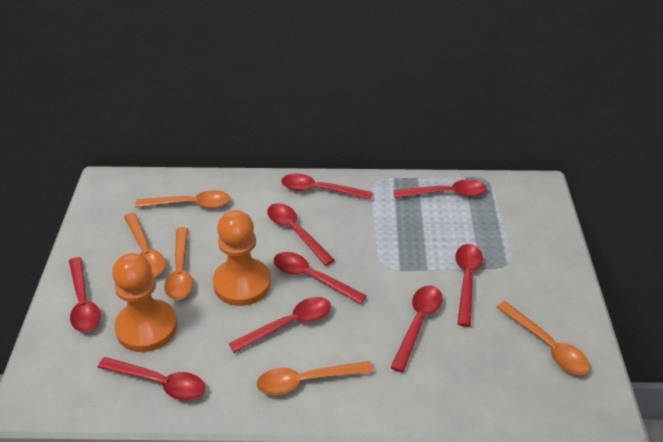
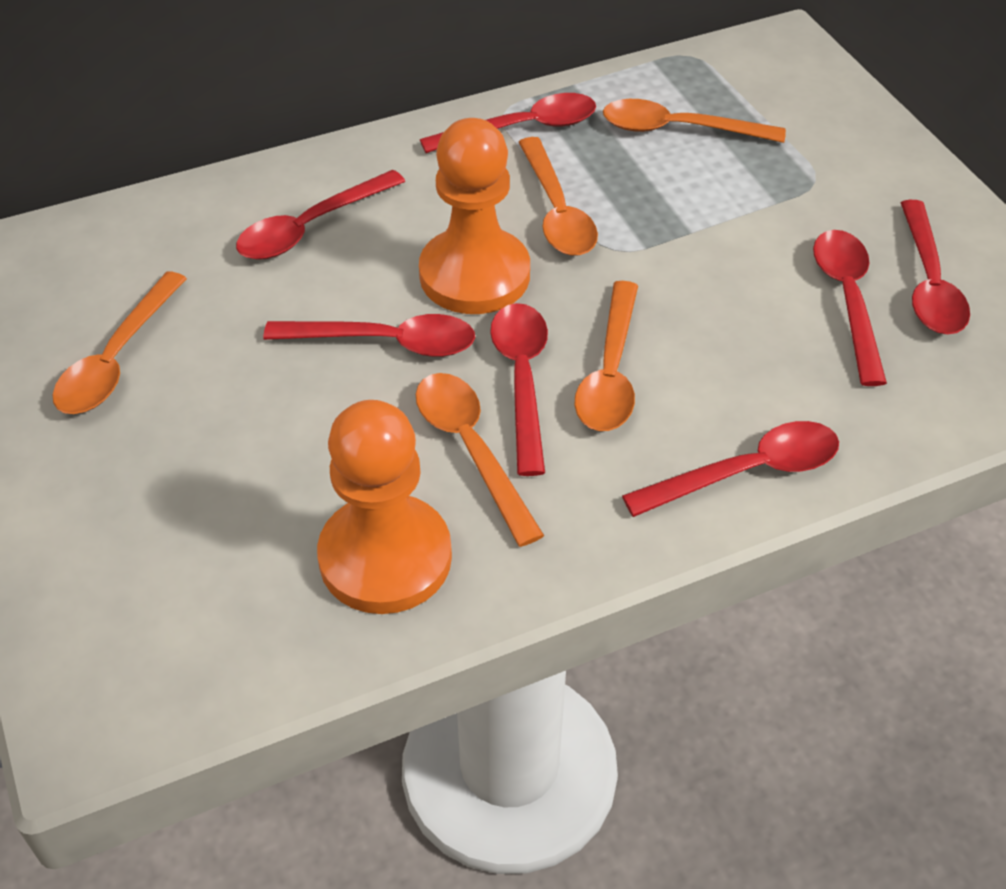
red spoon: 9 -> 7

